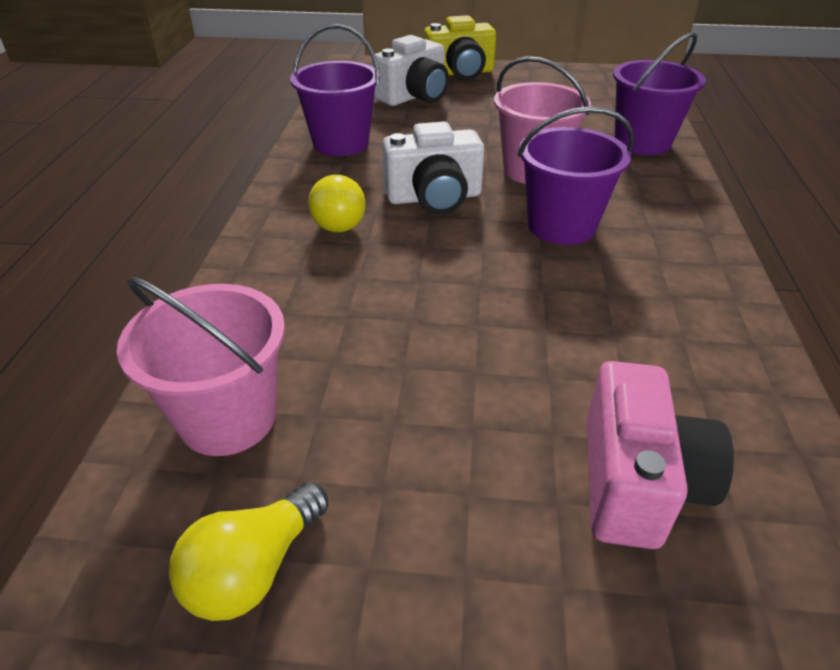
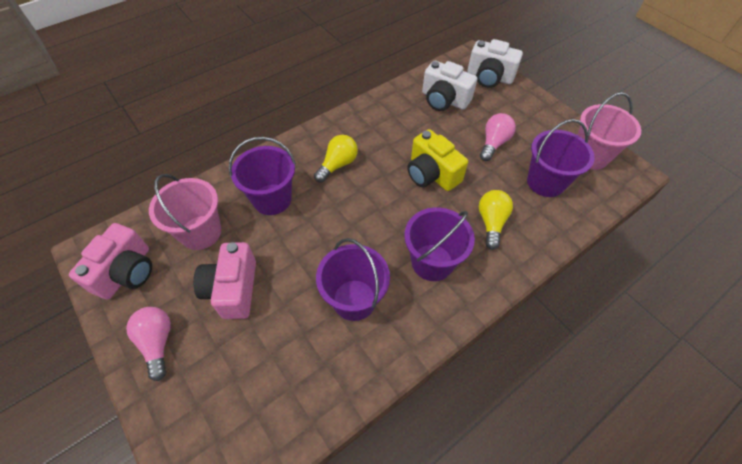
pink camera: 1 -> 2
pink light bulb: 0 -> 2
purple bucket: 3 -> 4

